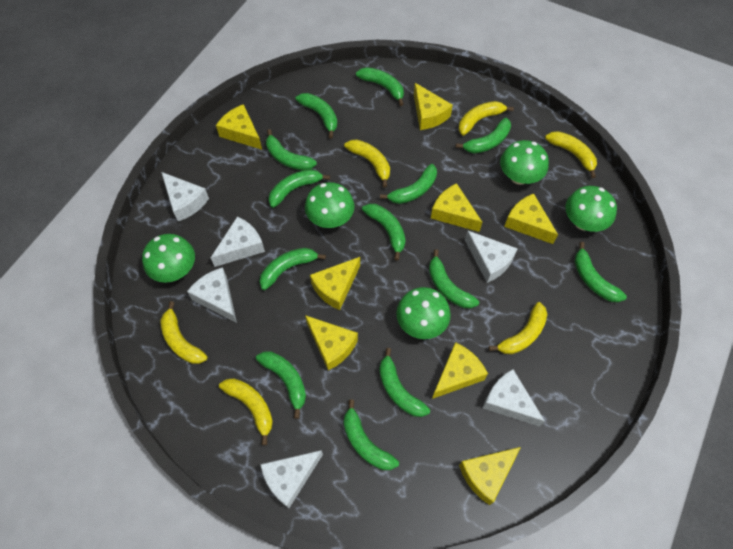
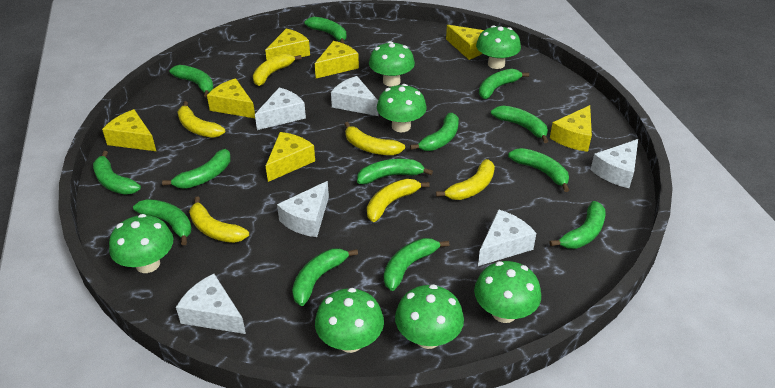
green mushroom: 5 -> 7
yellow cheese: 8 -> 7

